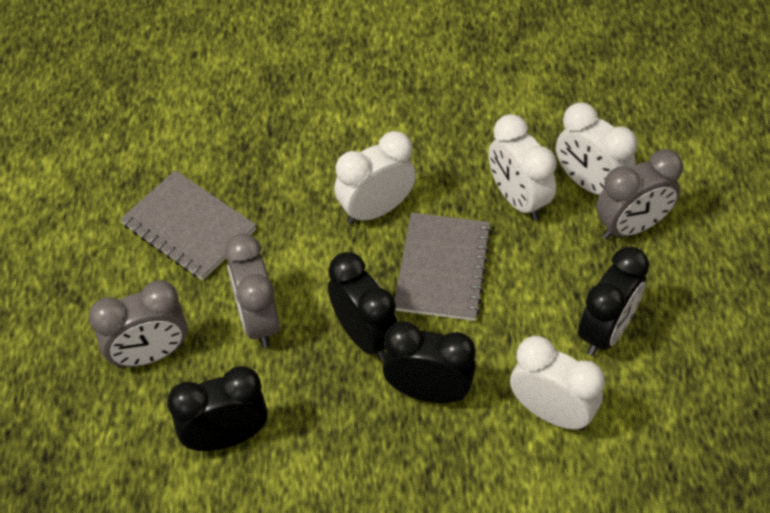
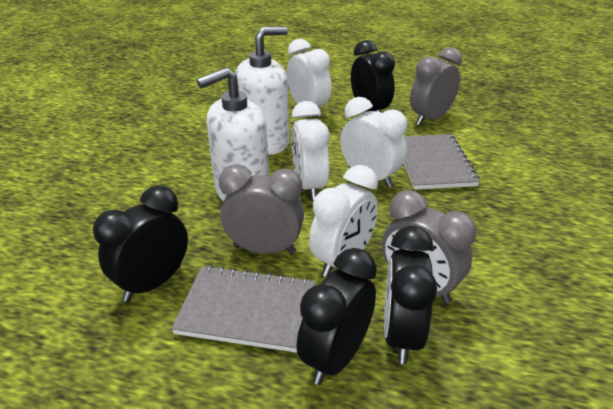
white soap dispenser: 0 -> 2

